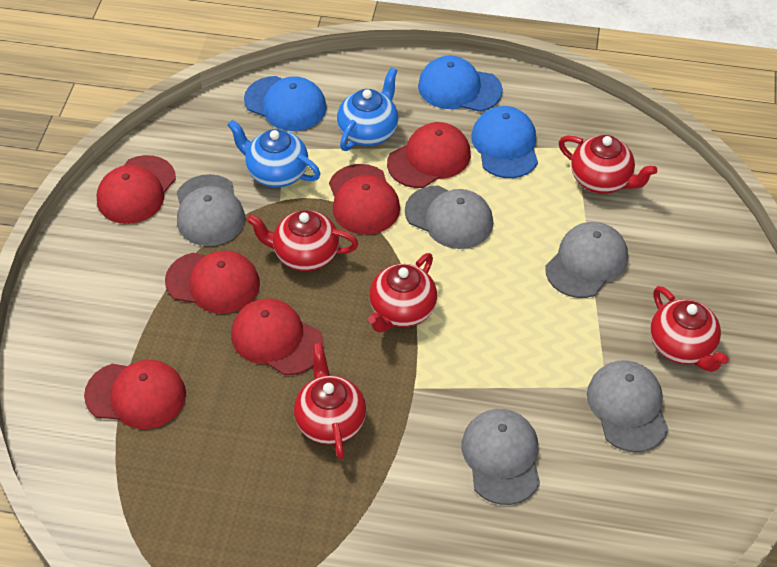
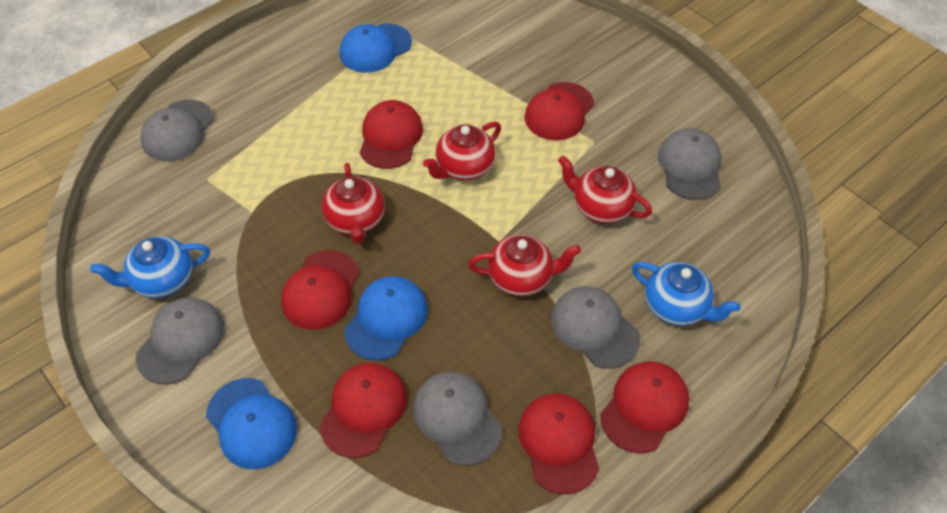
red teapot: 5 -> 4

